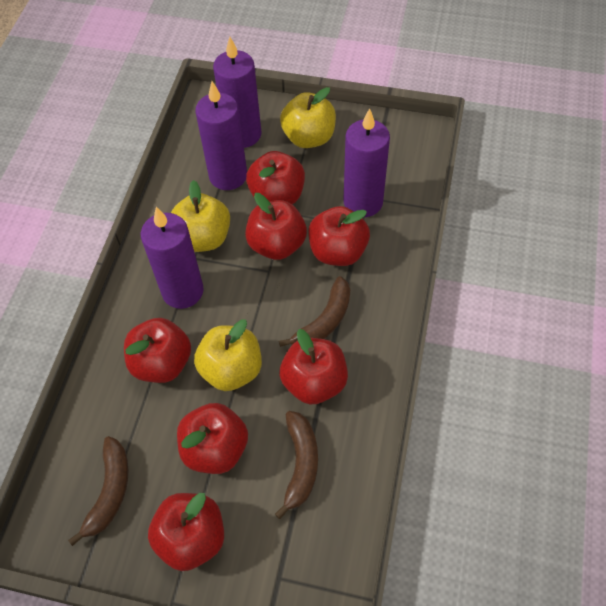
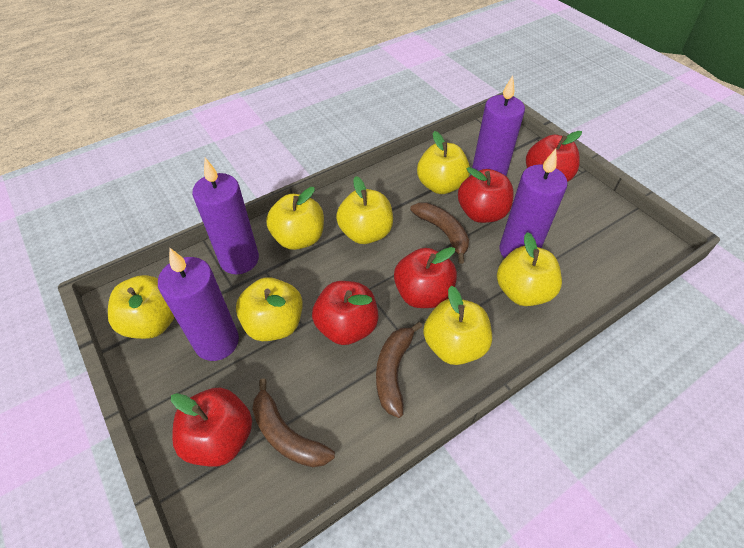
red apple: 7 -> 5
yellow apple: 3 -> 7

